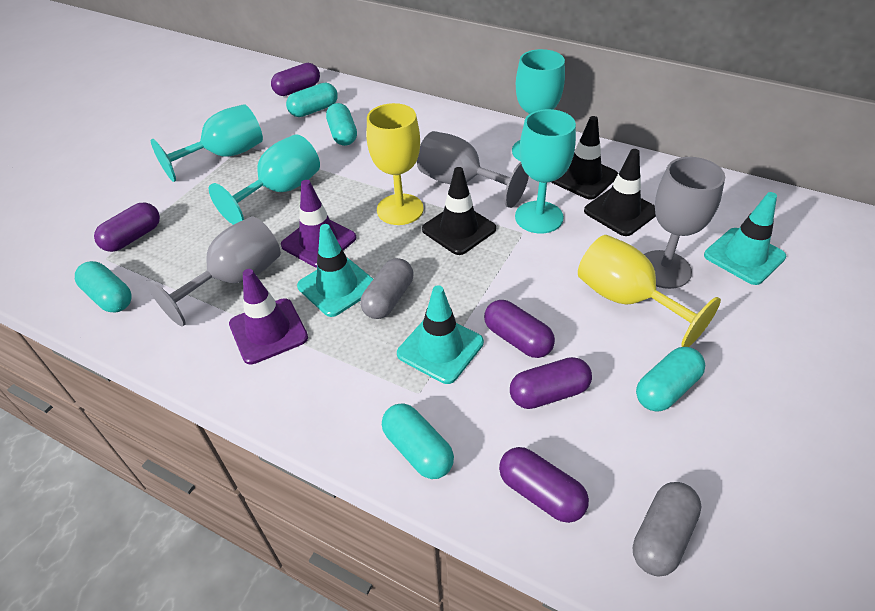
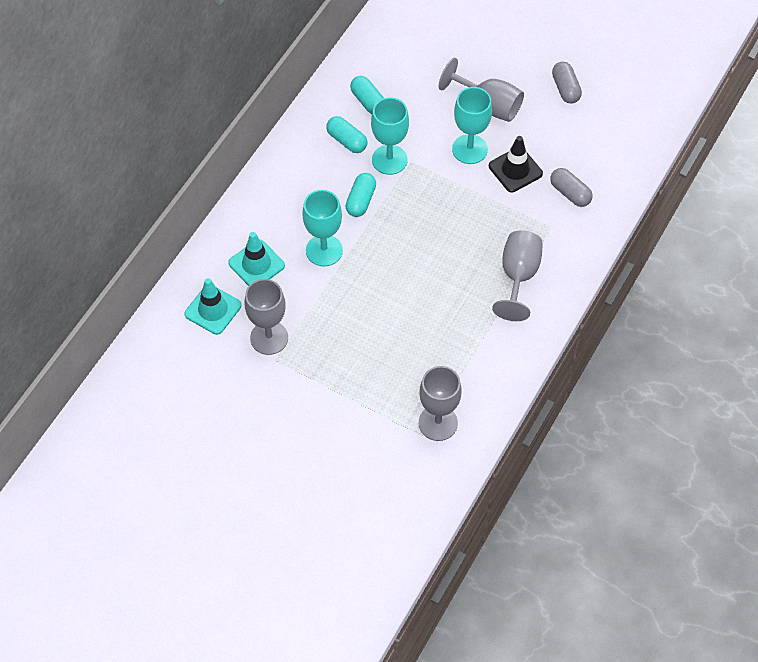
black traffic cone: 3 -> 1
grey goblet: 3 -> 4
purple capsule: 5 -> 0
purple traffic cone: 2 -> 0
turquoise capsule: 5 -> 3
turquoise goblet: 4 -> 3
turquoise traffic cone: 3 -> 2
yellow goblet: 2 -> 0

